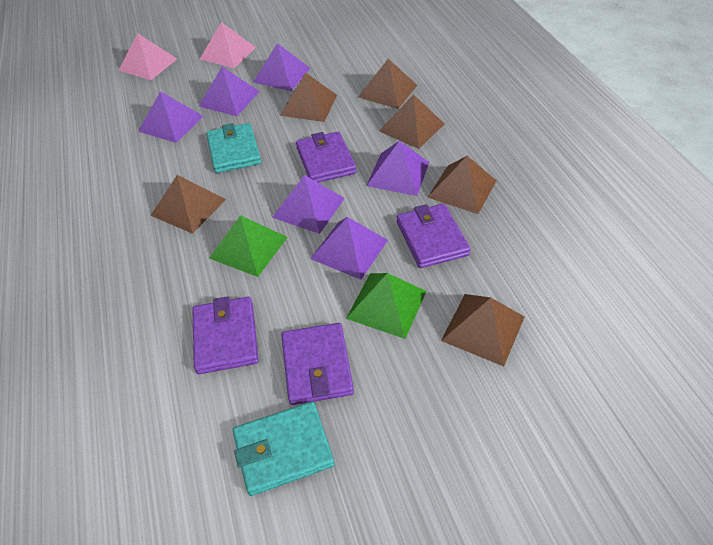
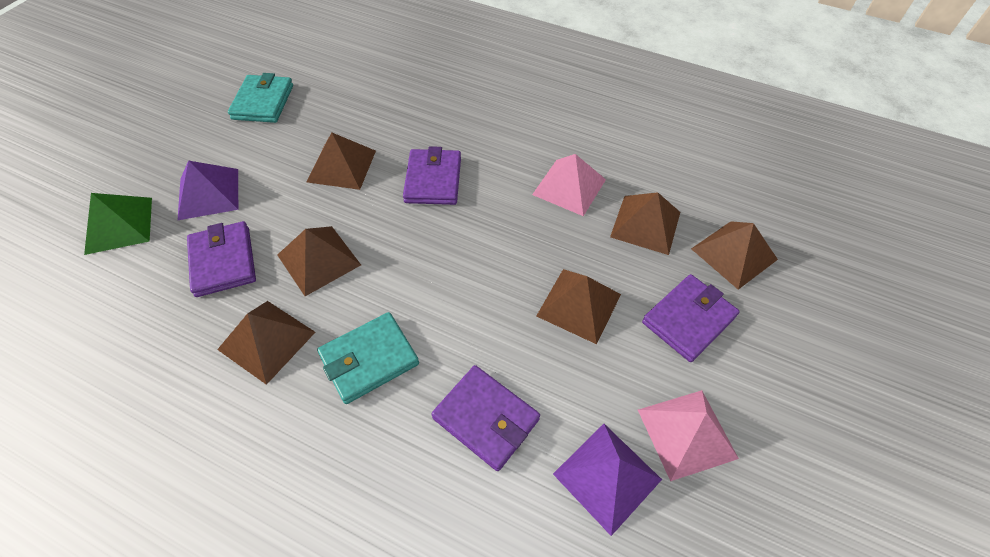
green pyramid: 2 -> 1
purple pyramid: 6 -> 2

